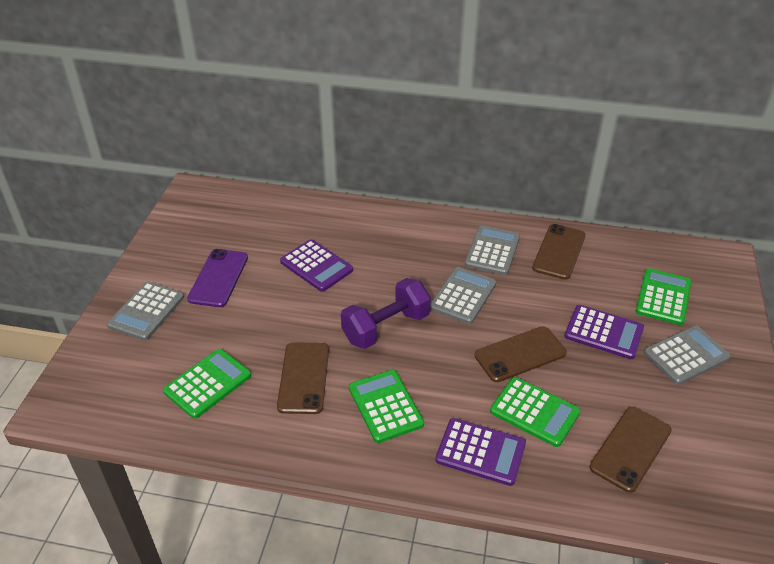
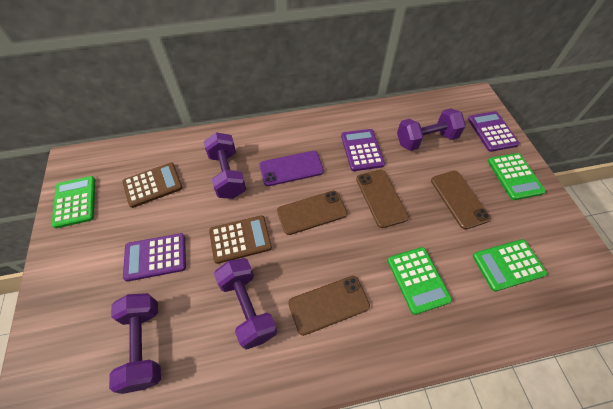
brown calculator: 0 -> 2
grey calculator: 4 -> 0
purple dumbbell: 1 -> 4

